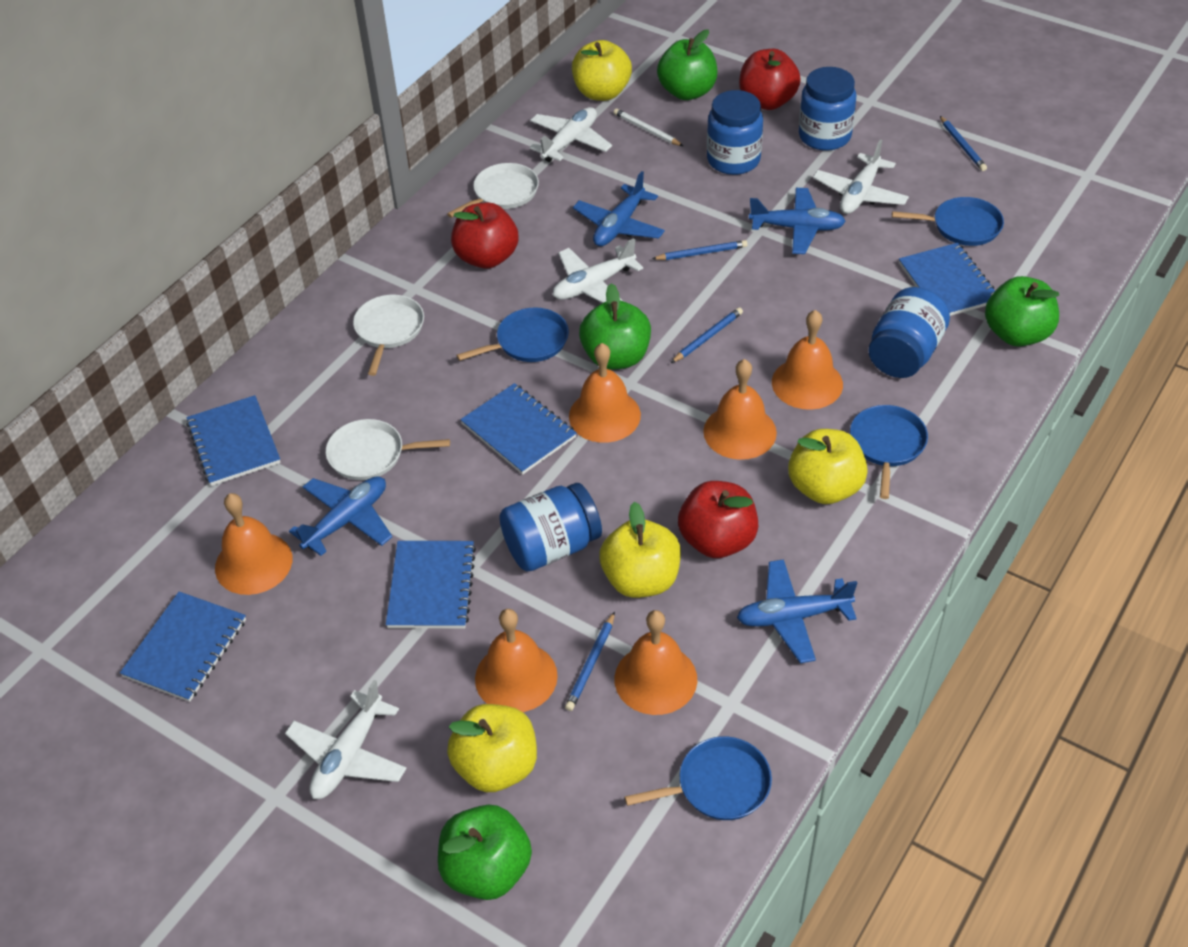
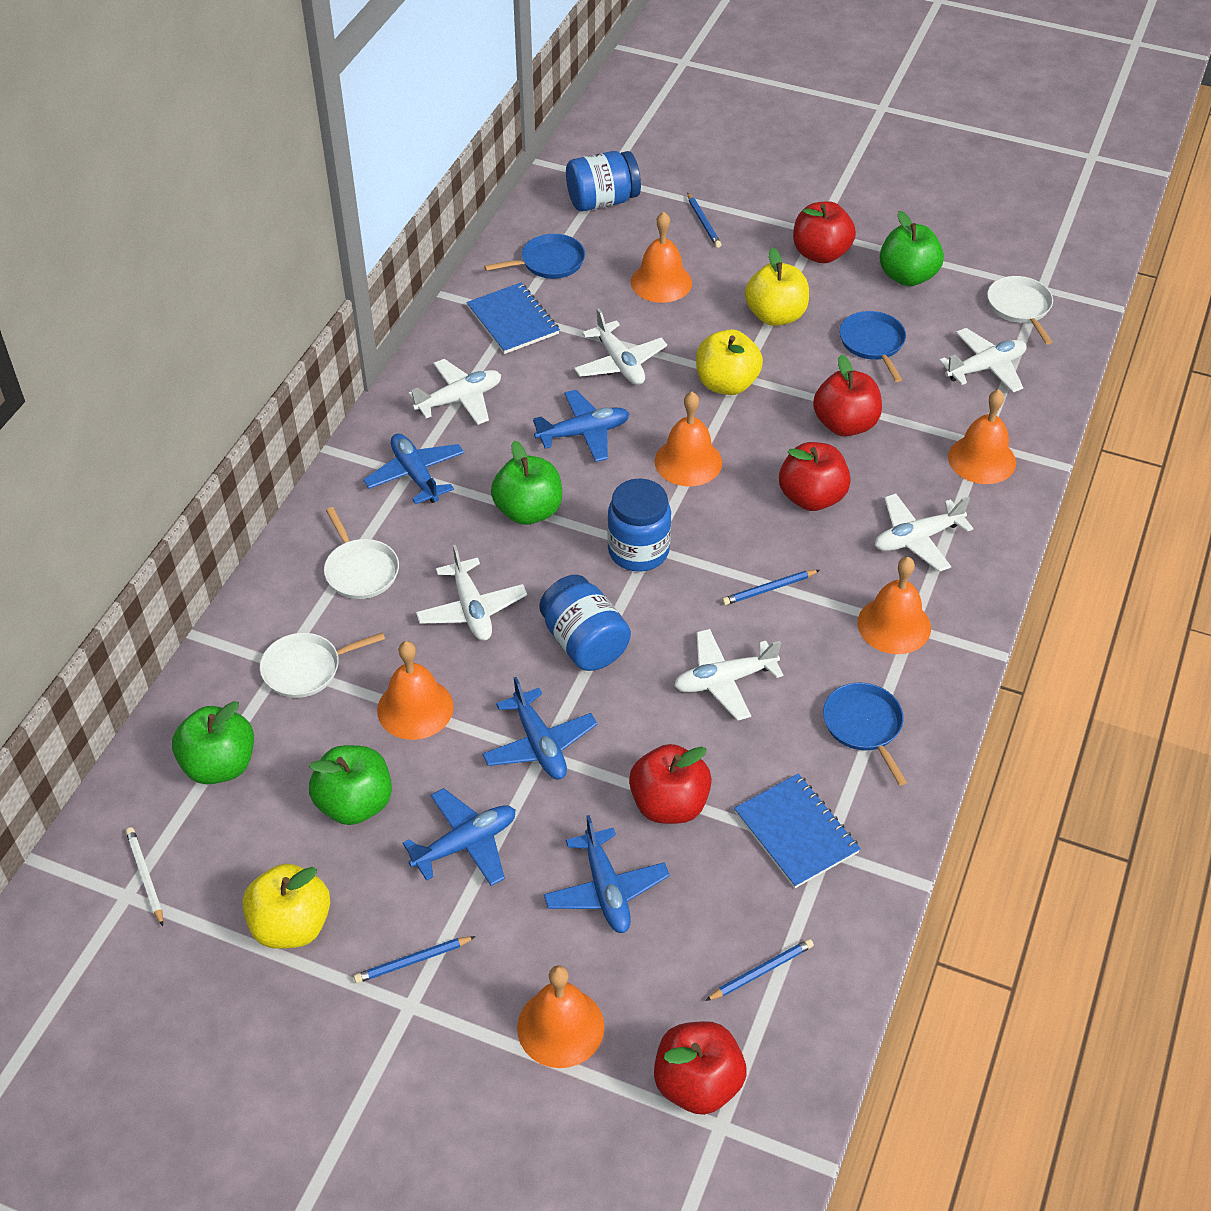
blue jar: 4 -> 3
blue notebook: 5 -> 2
blue pan: 4 -> 3
blue plane: 4 -> 5
red apple: 3 -> 5
white plane: 4 -> 6
yellow apple: 4 -> 3

